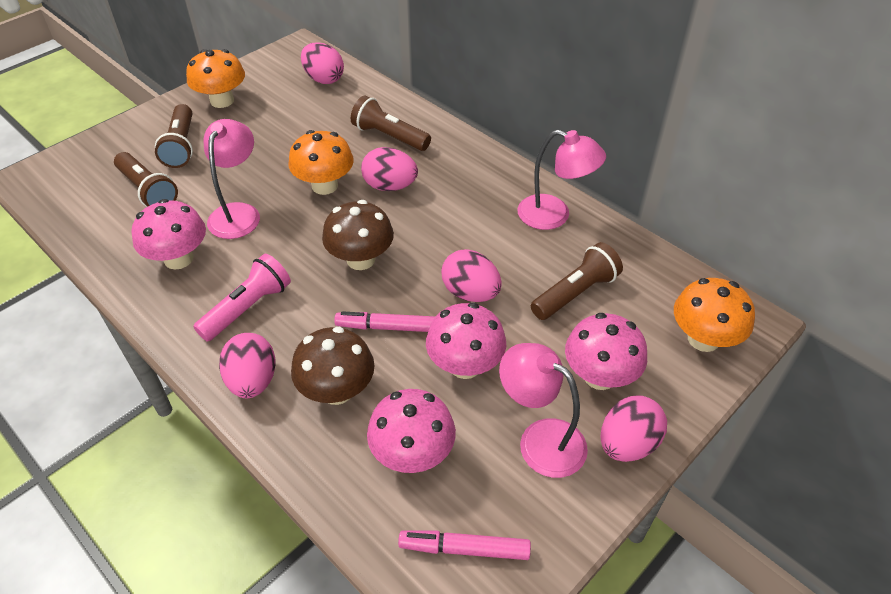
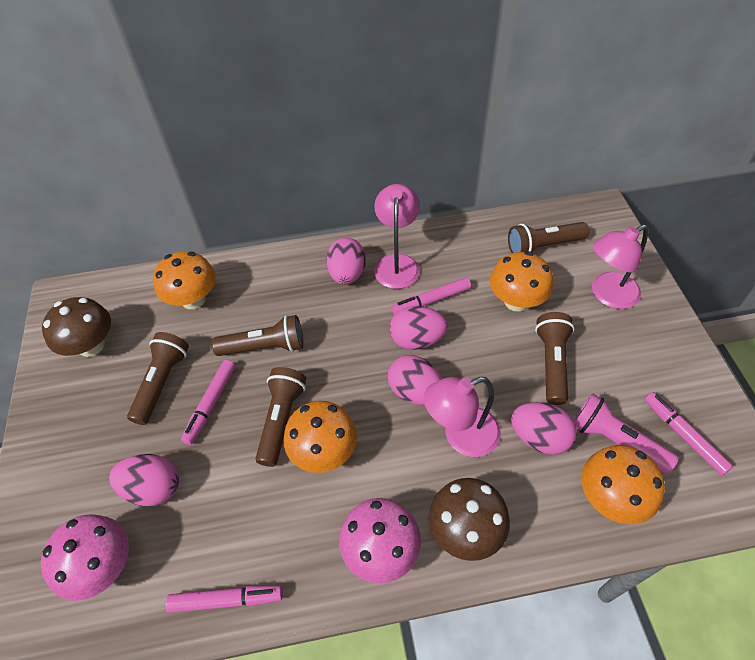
brown flashlight: 4 -> 5
orange mushroom: 3 -> 4
pink marker: 2 -> 4
pink mushroom: 4 -> 2

